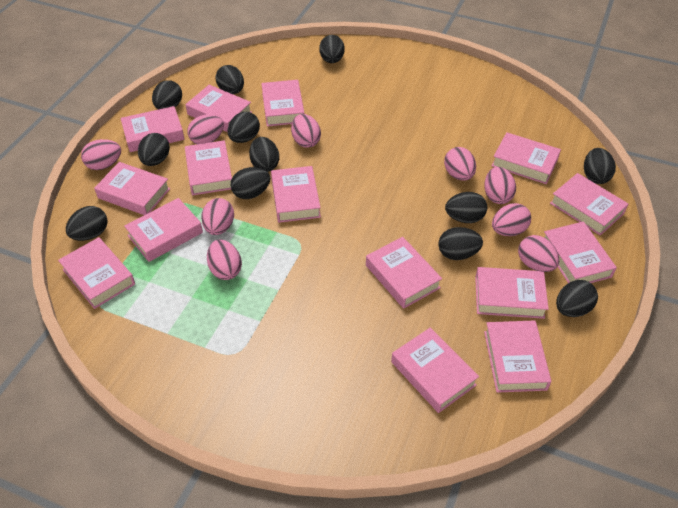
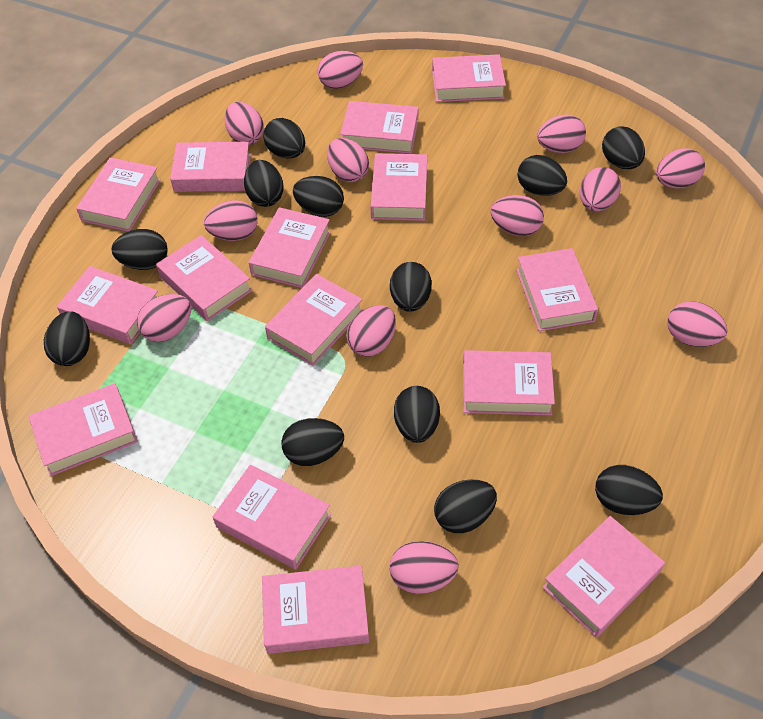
pink egg: 9 -> 12

